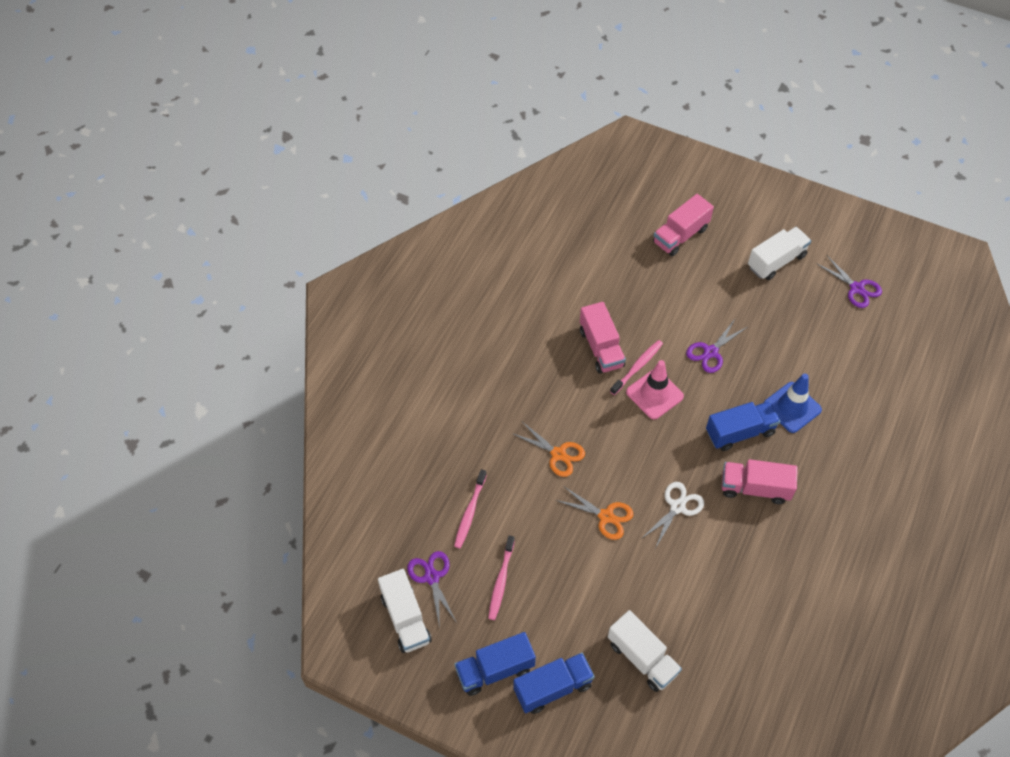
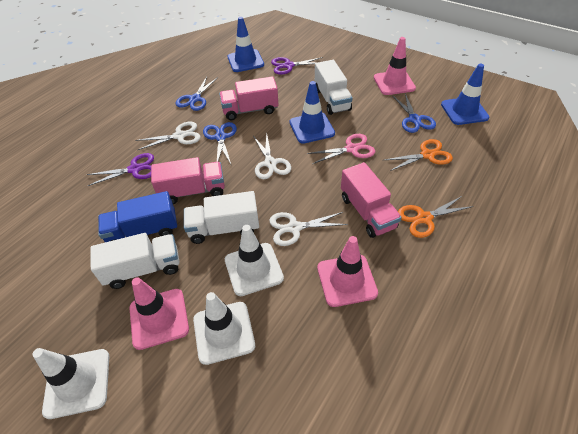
blue scissors: 0 -> 3
blue traffic cone: 1 -> 3
blue truck: 3 -> 1
pink scissors: 0 -> 1
pink toothbrush: 3 -> 0
pink traffic cone: 1 -> 3
purple scissors: 3 -> 2
white scissors: 1 -> 3
white traffic cone: 0 -> 3

